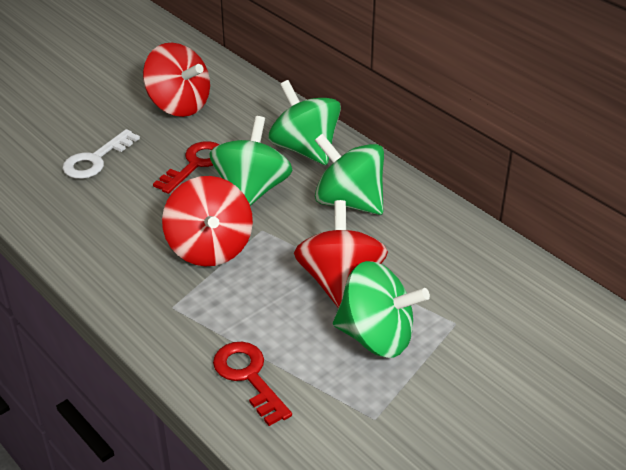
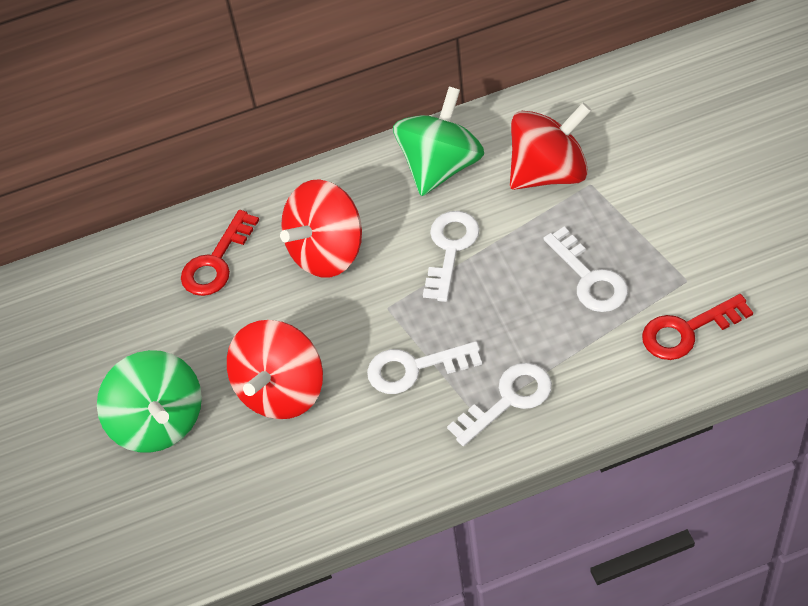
green spinning top: 4 -> 2
white key: 1 -> 4

